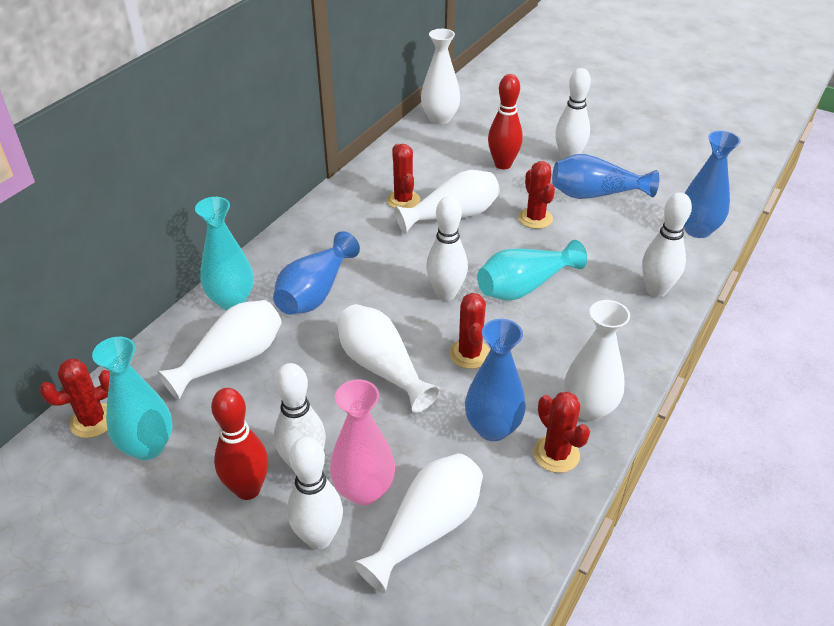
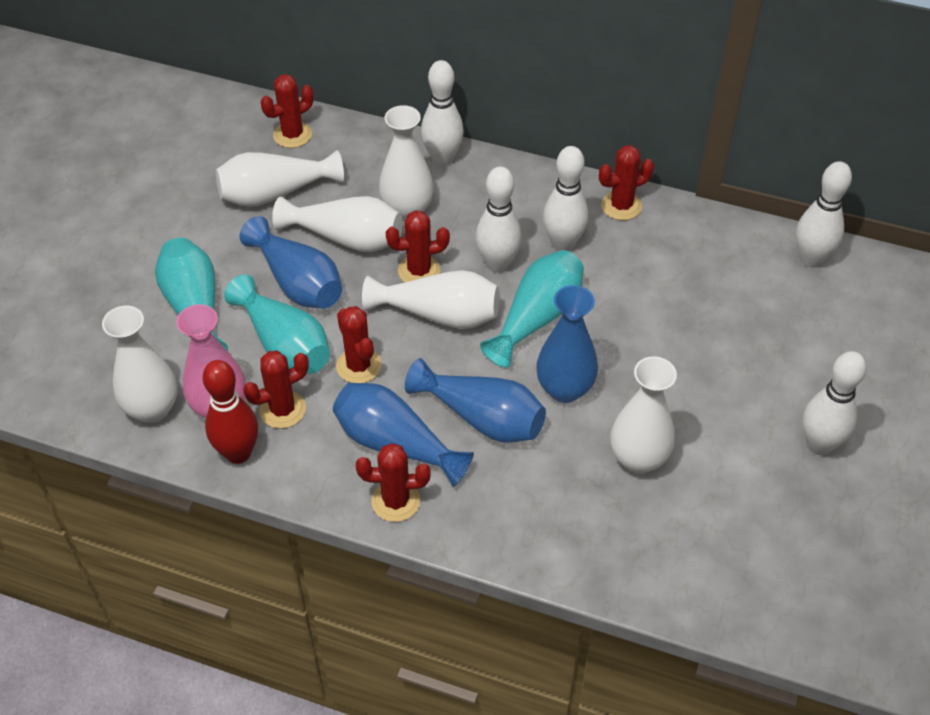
red bowling pin: 2 -> 1
red cactus: 5 -> 6

